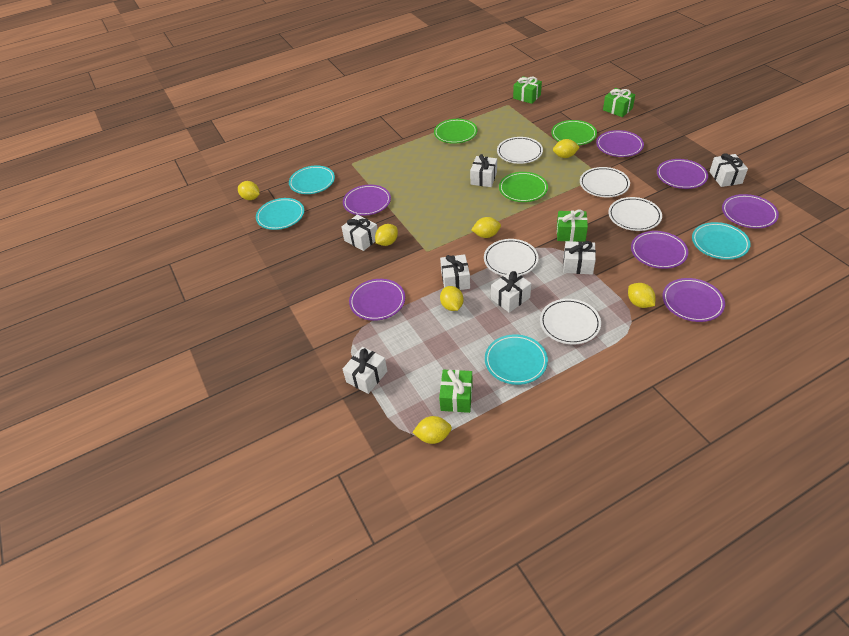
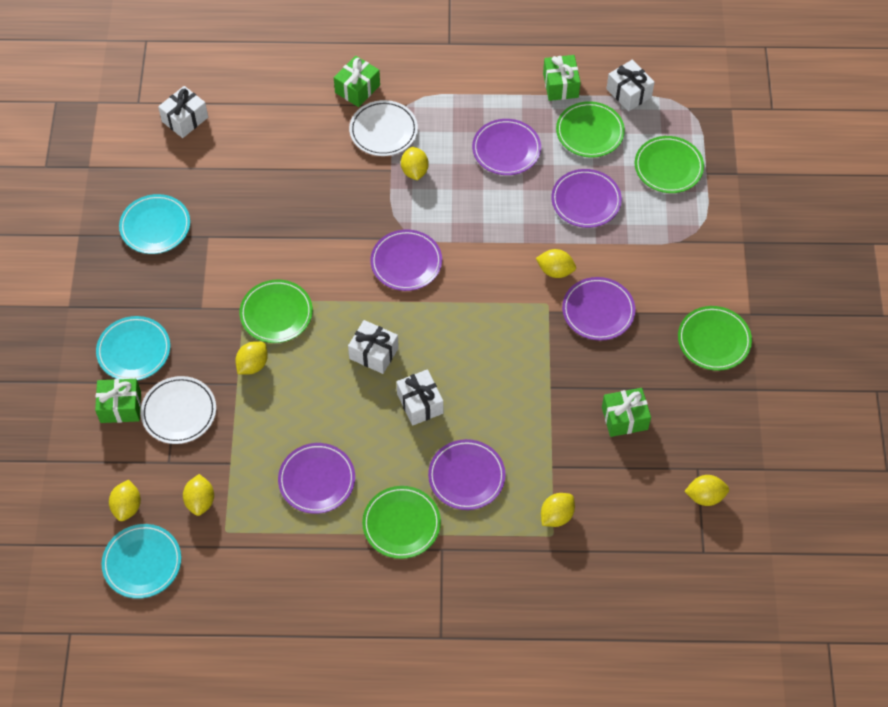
green plate: 3 -> 5
purple plate: 7 -> 6
turquoise plate: 4 -> 3
white gift: 7 -> 4
white plate: 5 -> 2

